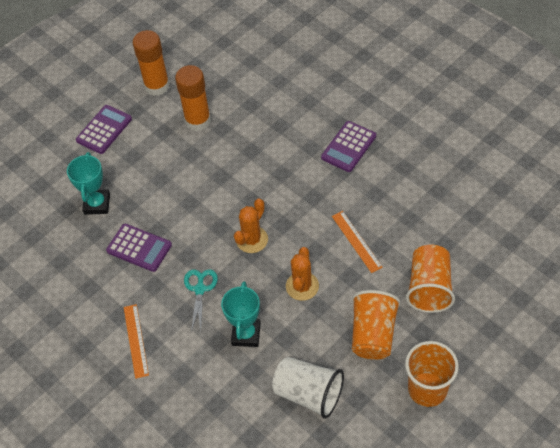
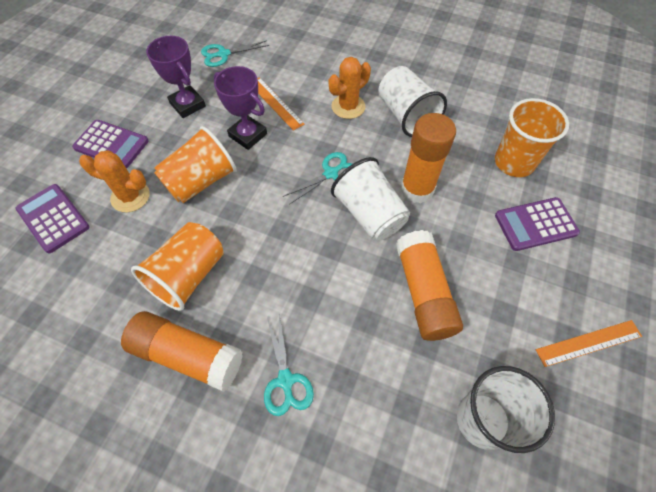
orange glue stick: 2 -> 3
purple trophy: 0 -> 2
turquoise scissors: 1 -> 3
turquoise trophy: 2 -> 0
white cup: 1 -> 3

